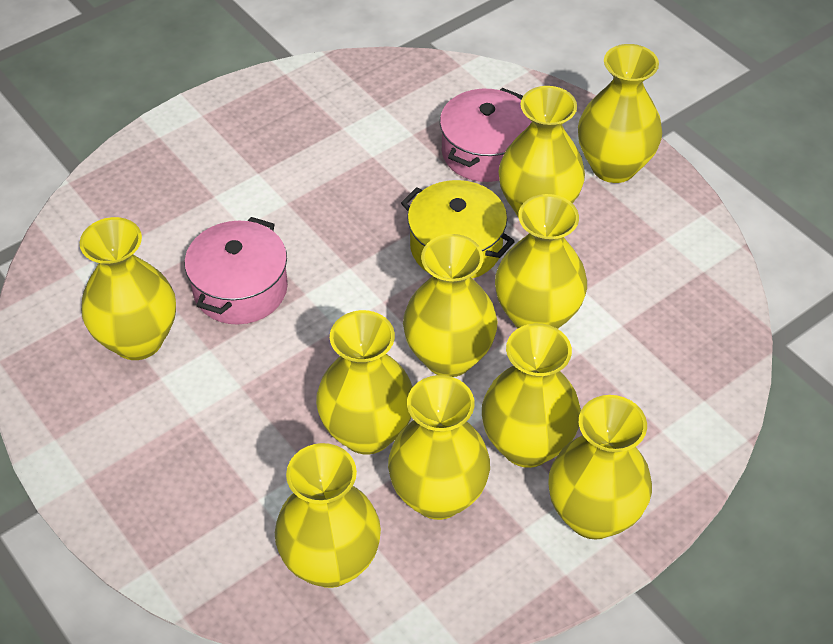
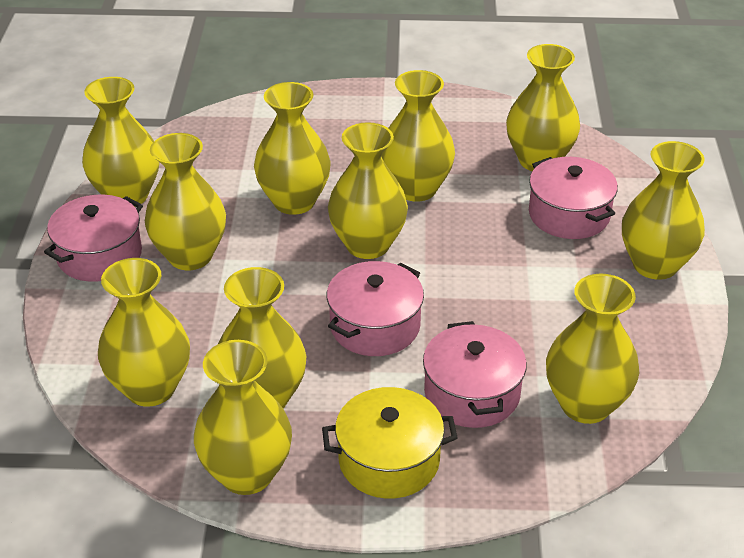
pink pot: 2 -> 4
yellow vase: 10 -> 11

